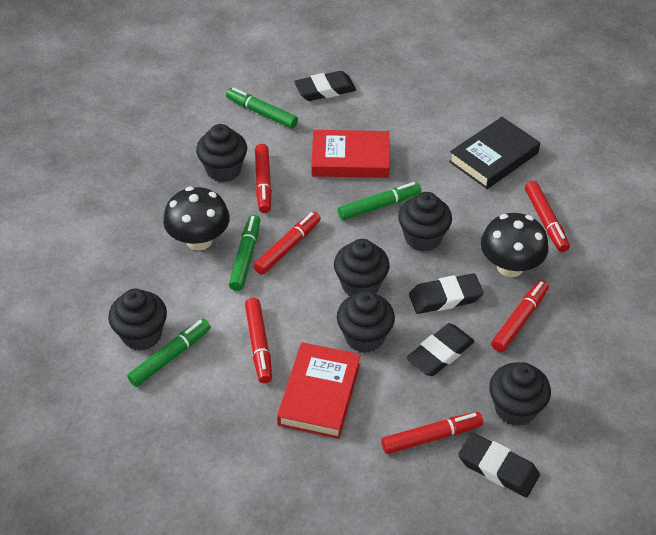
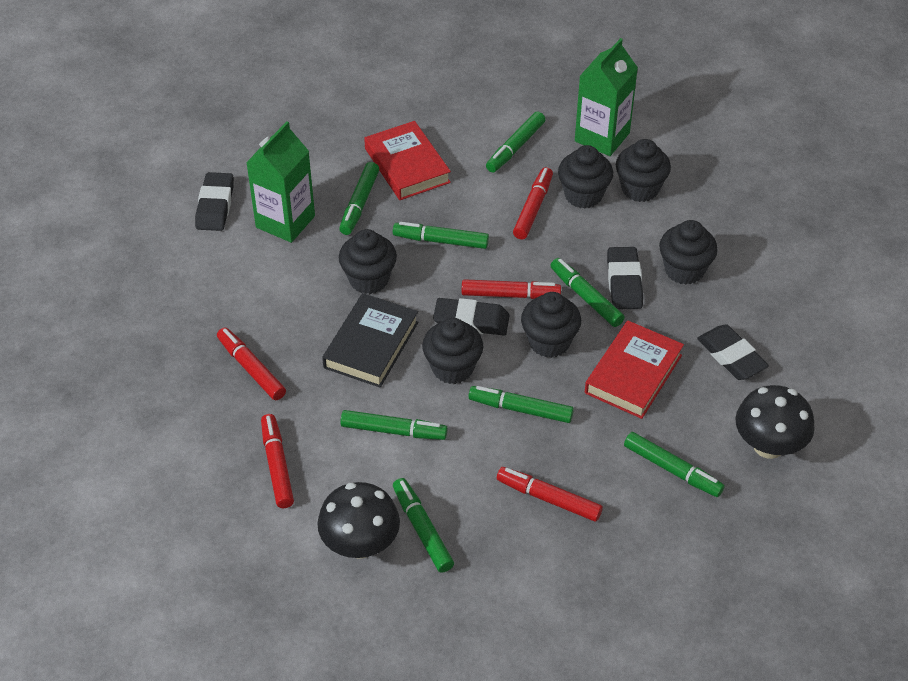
green carton: 0 -> 2
green marker: 4 -> 8
red marker: 6 -> 5

